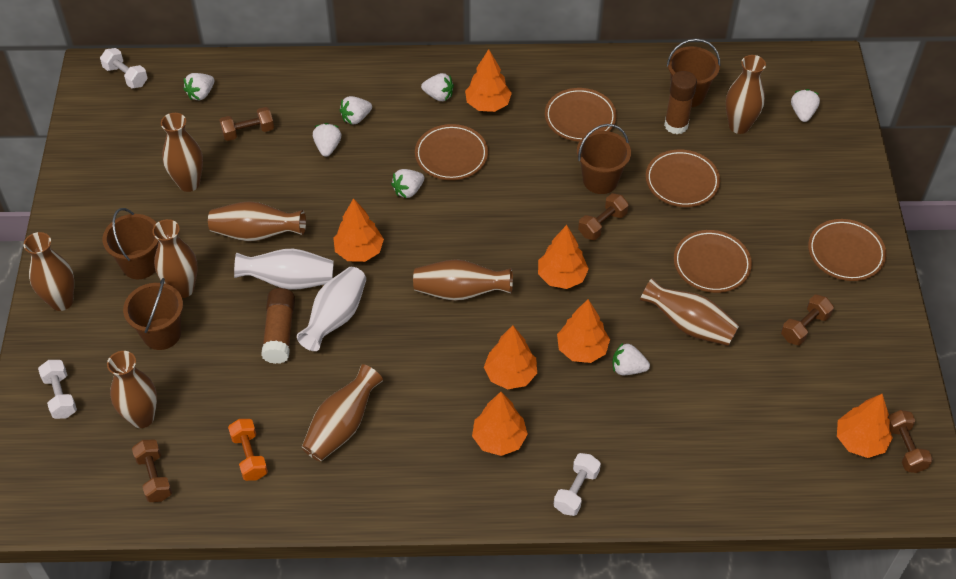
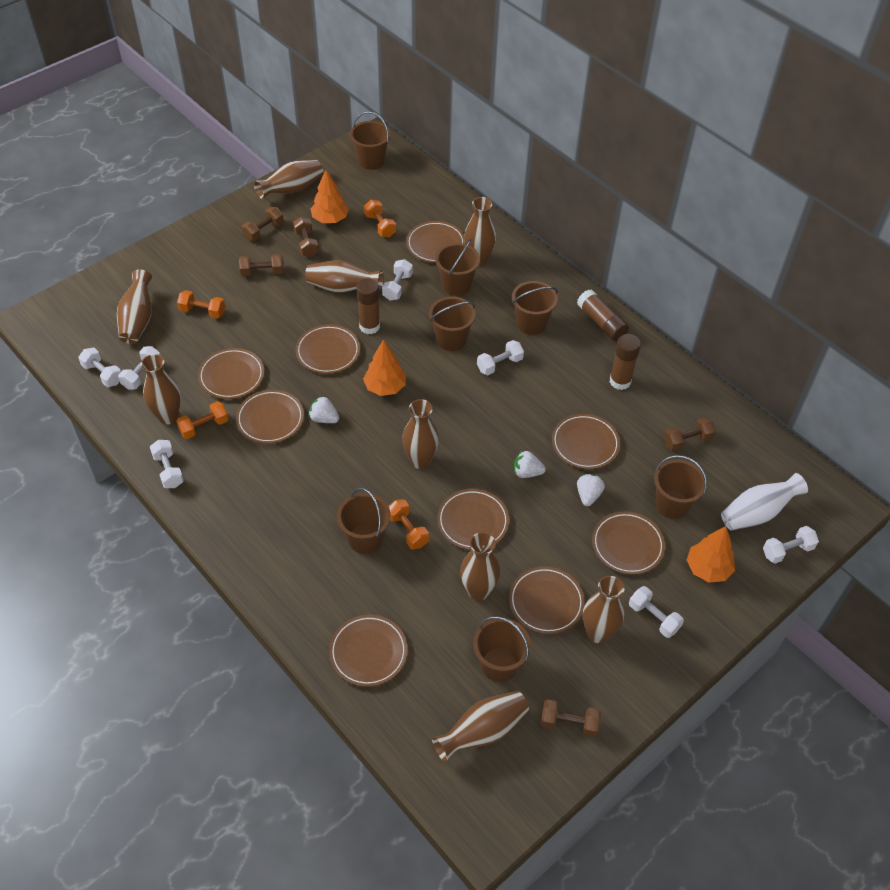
brown bucket: 4 -> 7
brown glue stick: 2 -> 3
brown plate: 5 -> 9
orange dumbbell: 1 -> 4
orange tree: 7 -> 3
white dumbbell: 3 -> 7
white strawberry: 7 -> 3
white vase: 2 -> 1

